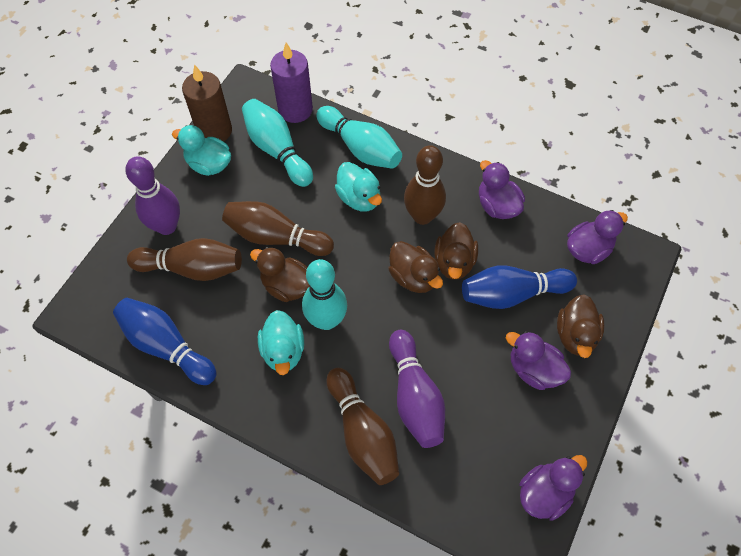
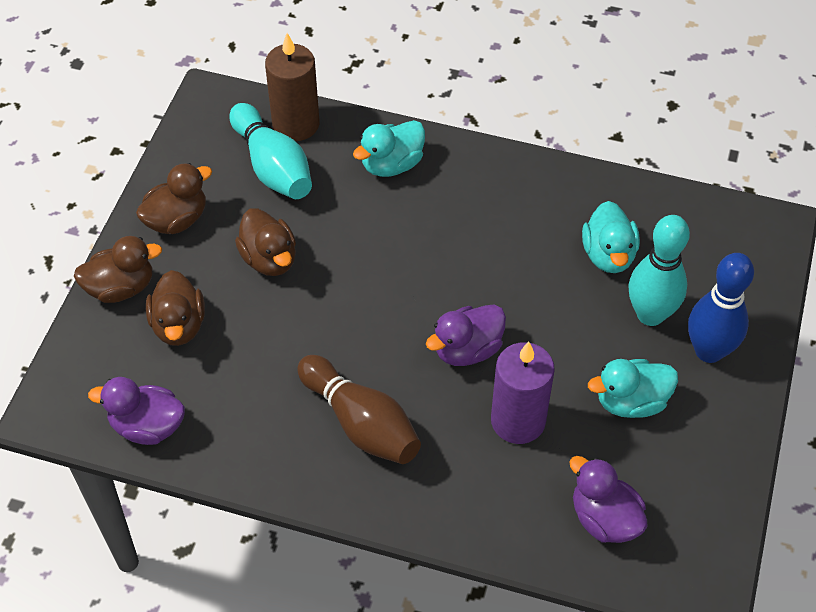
blue bowling pin: 2 -> 1
brown bowling pin: 4 -> 1
purple bowling pin: 2 -> 0
purple duck: 4 -> 3
turquoise bowling pin: 3 -> 2

